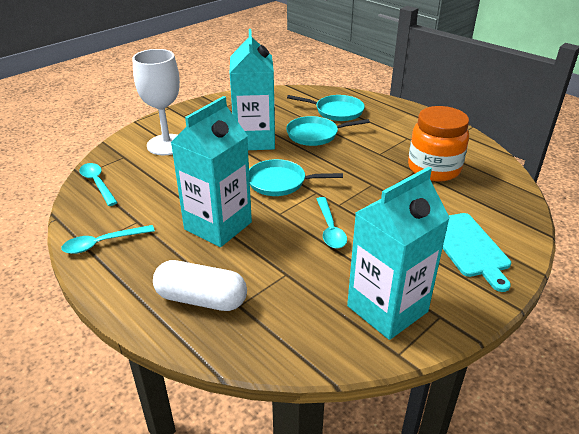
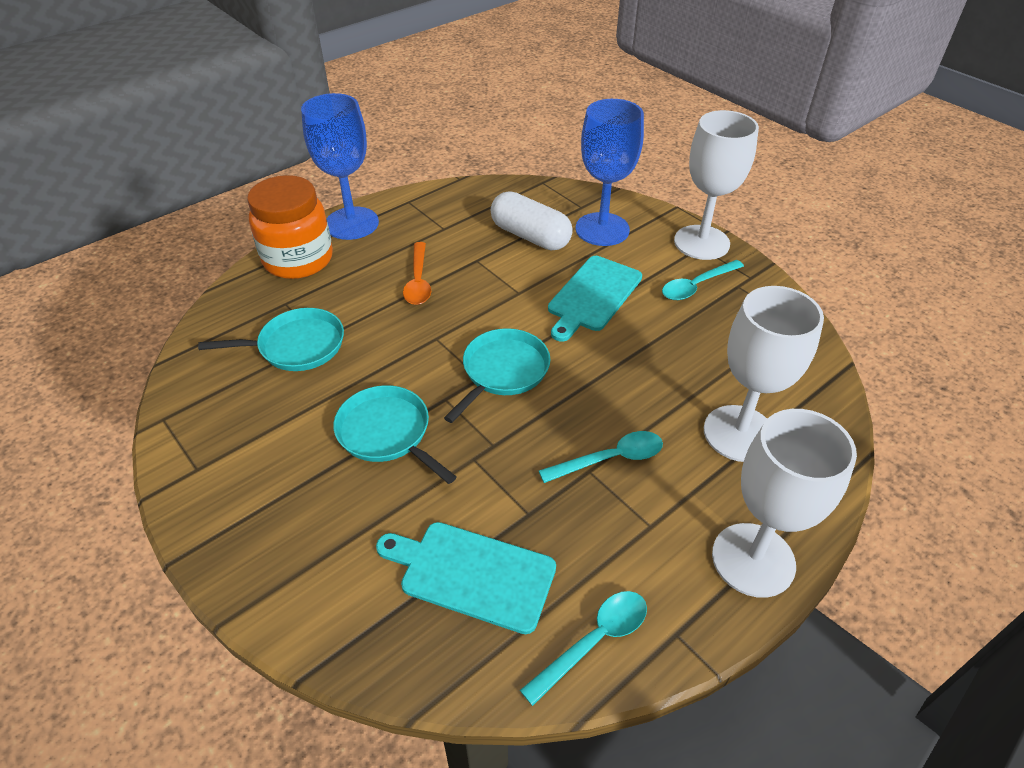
blue goblet: 0 -> 2
orange spoon: 0 -> 1
turquoise carton: 3 -> 0
turquoise cutting board: 1 -> 2
white goblet: 1 -> 3

